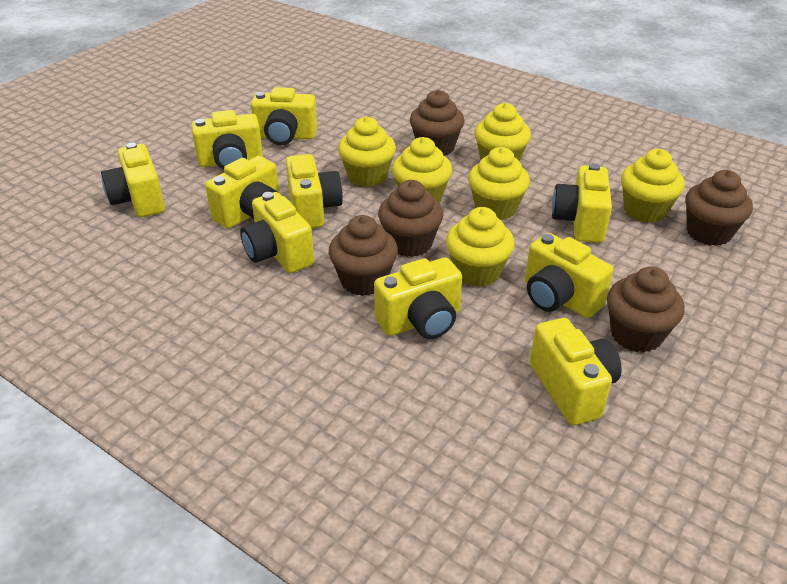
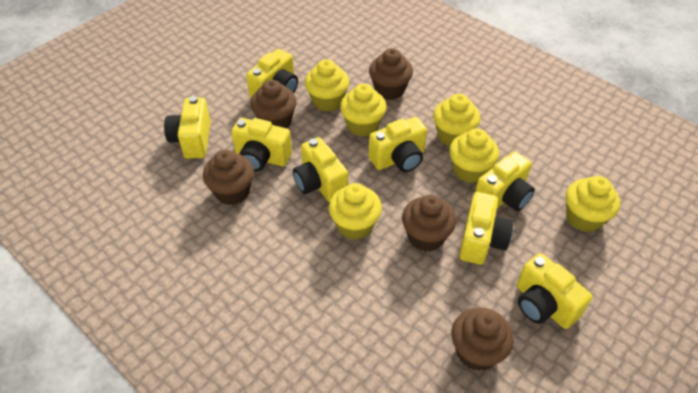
yellow camera: 10 -> 8

